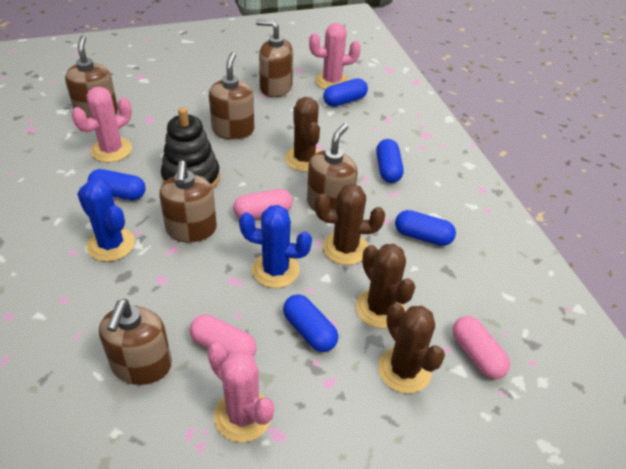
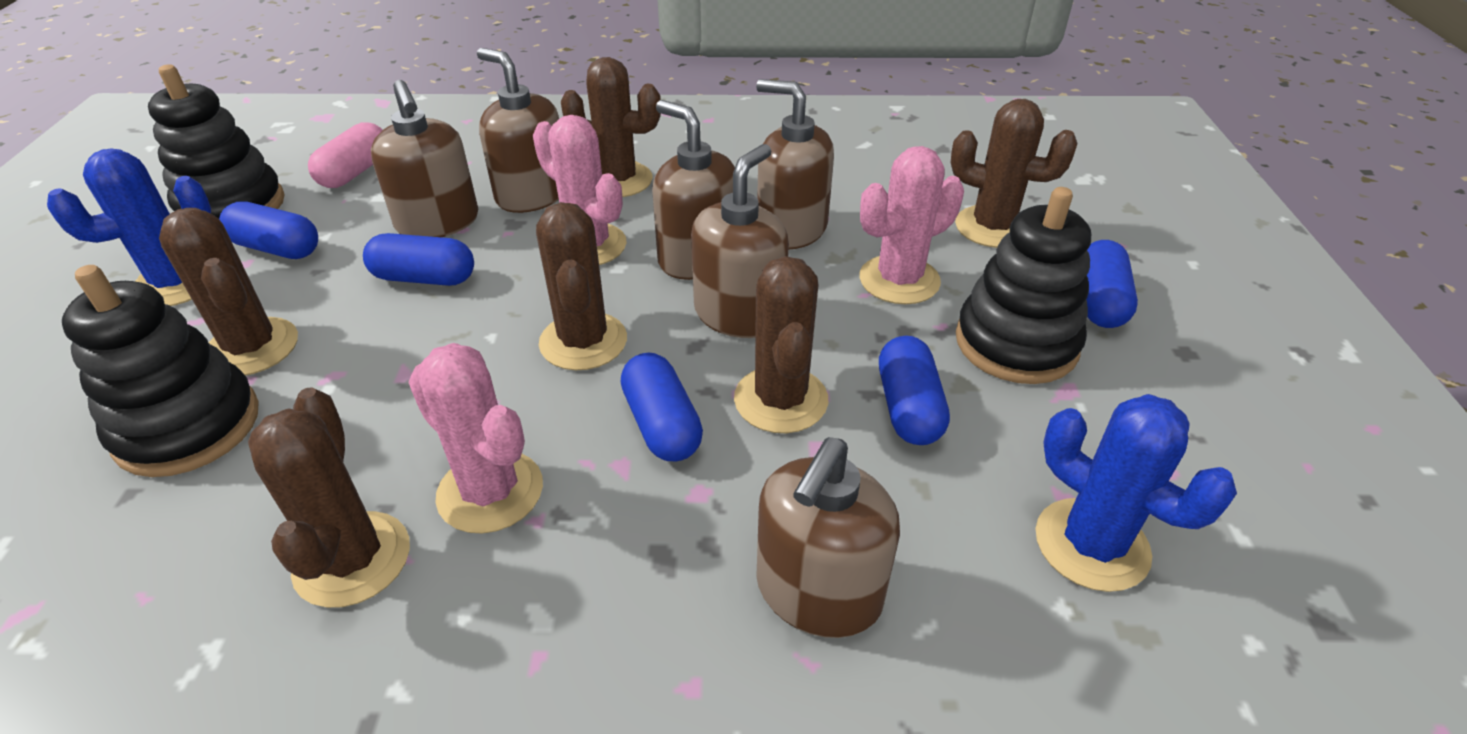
black stacking toy: 1 -> 3
brown cactus: 4 -> 6
pink capsule: 3 -> 1

